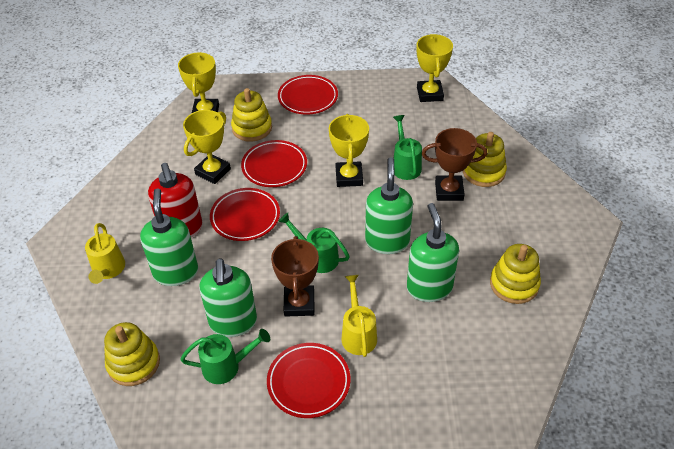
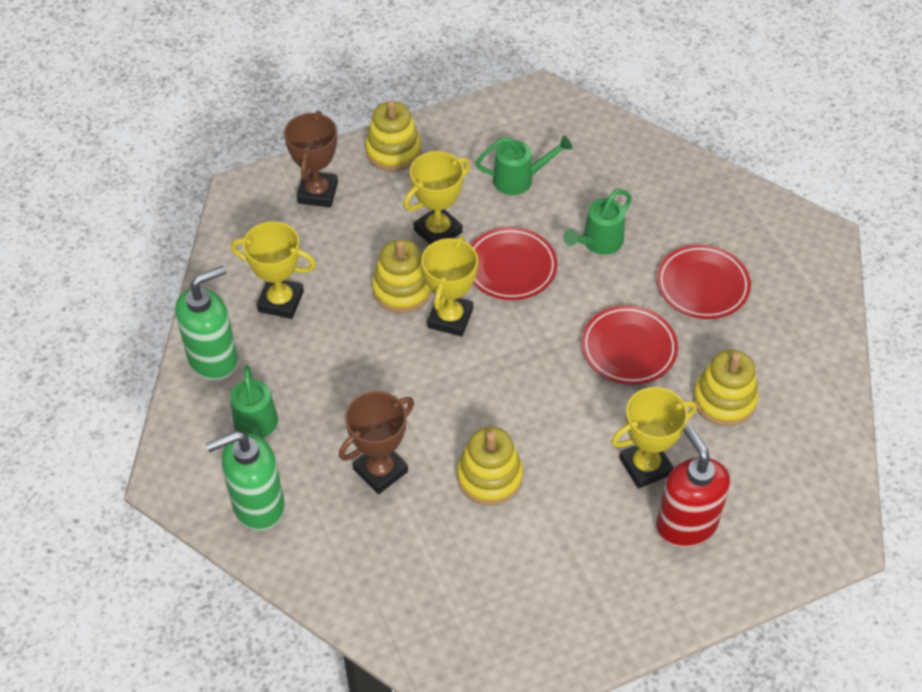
green soap dispenser: 4 -> 2
red plate: 4 -> 3
yellow watering can: 2 -> 0

